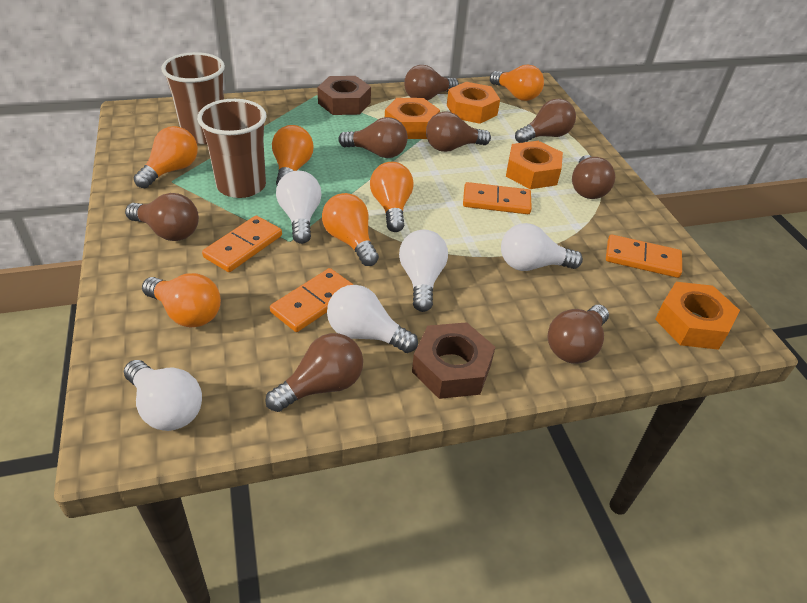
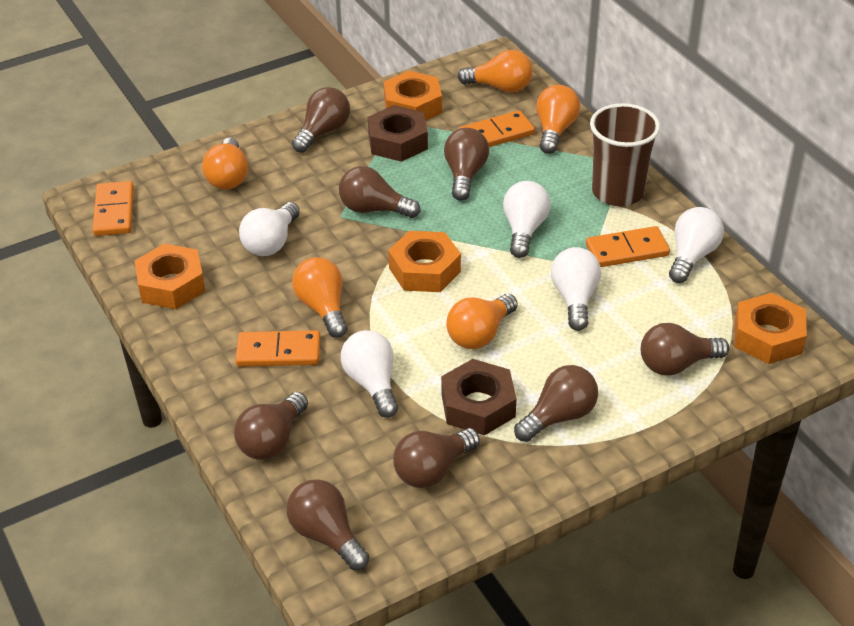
brown cup: 2 -> 1
orange light bulb: 6 -> 5

